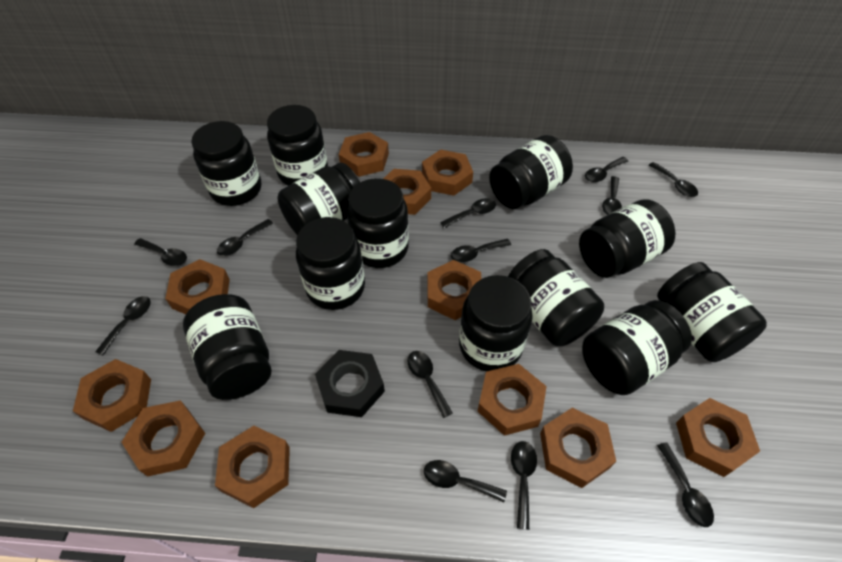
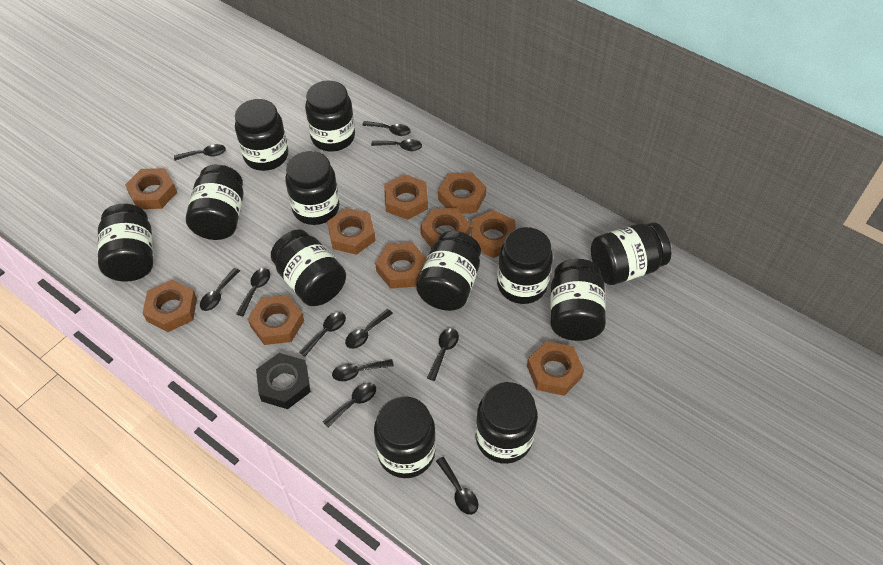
black spoon: 12 -> 11
brown nut: 11 -> 10

